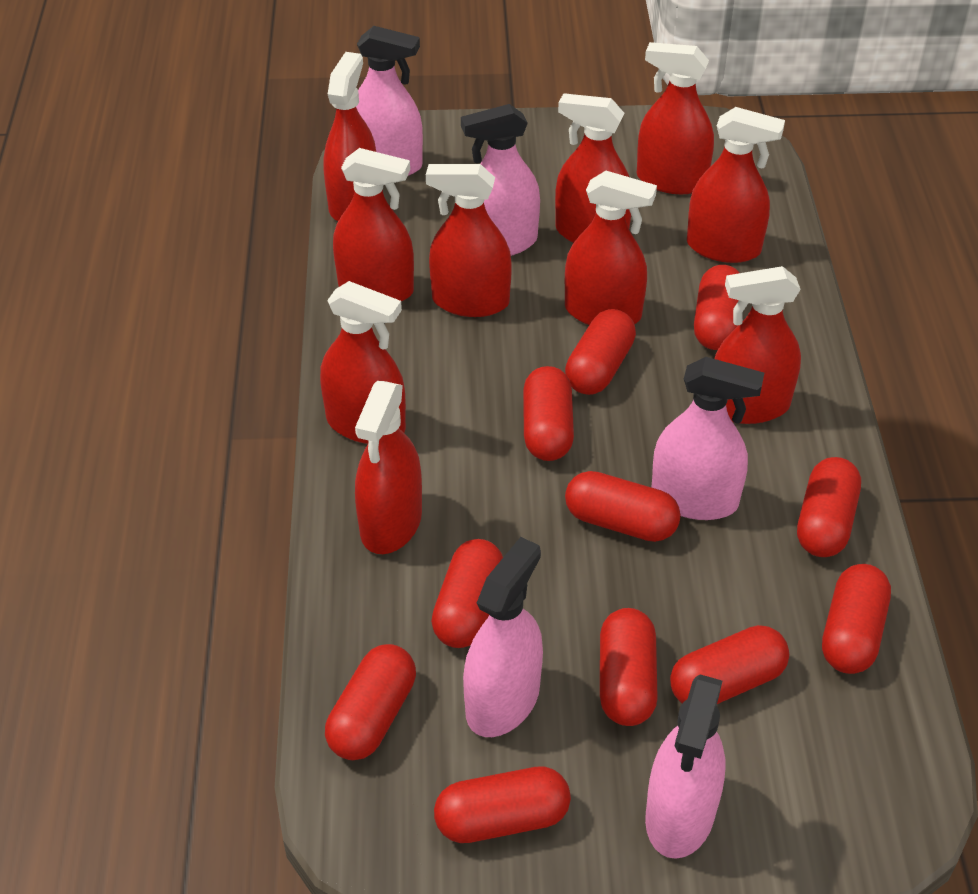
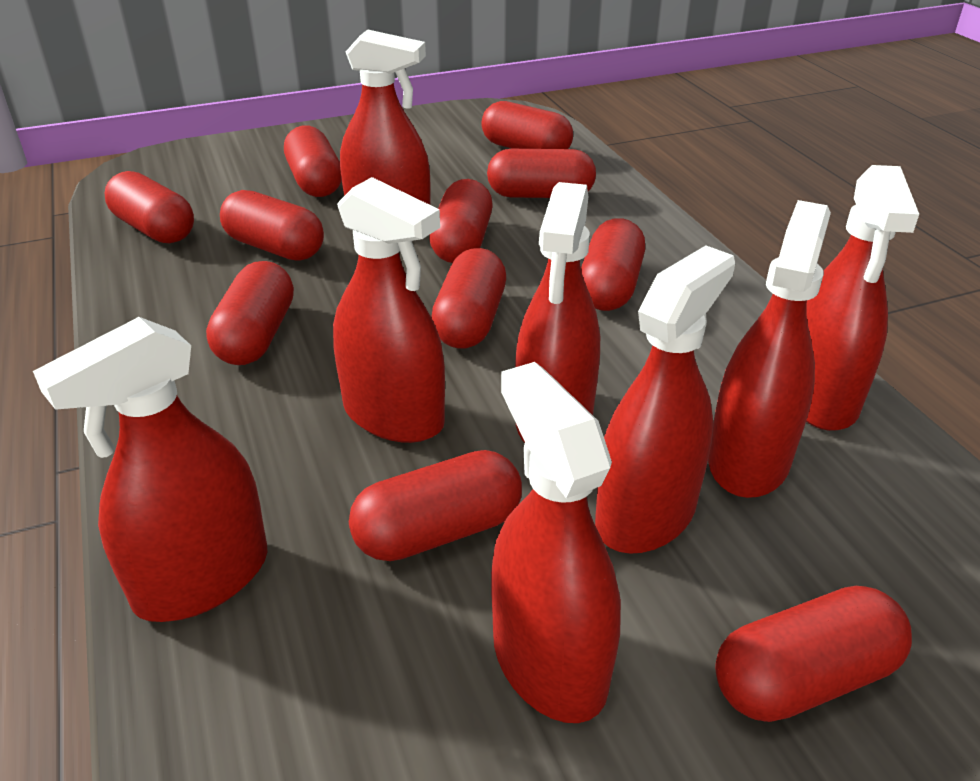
pink spray bottle: 5 -> 0
red spray bottle: 10 -> 8

